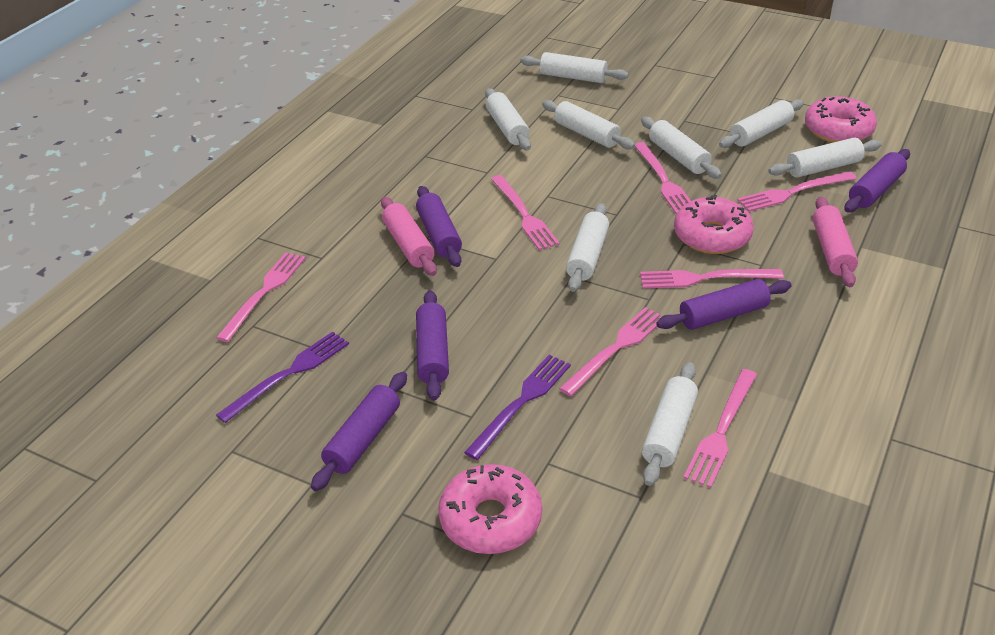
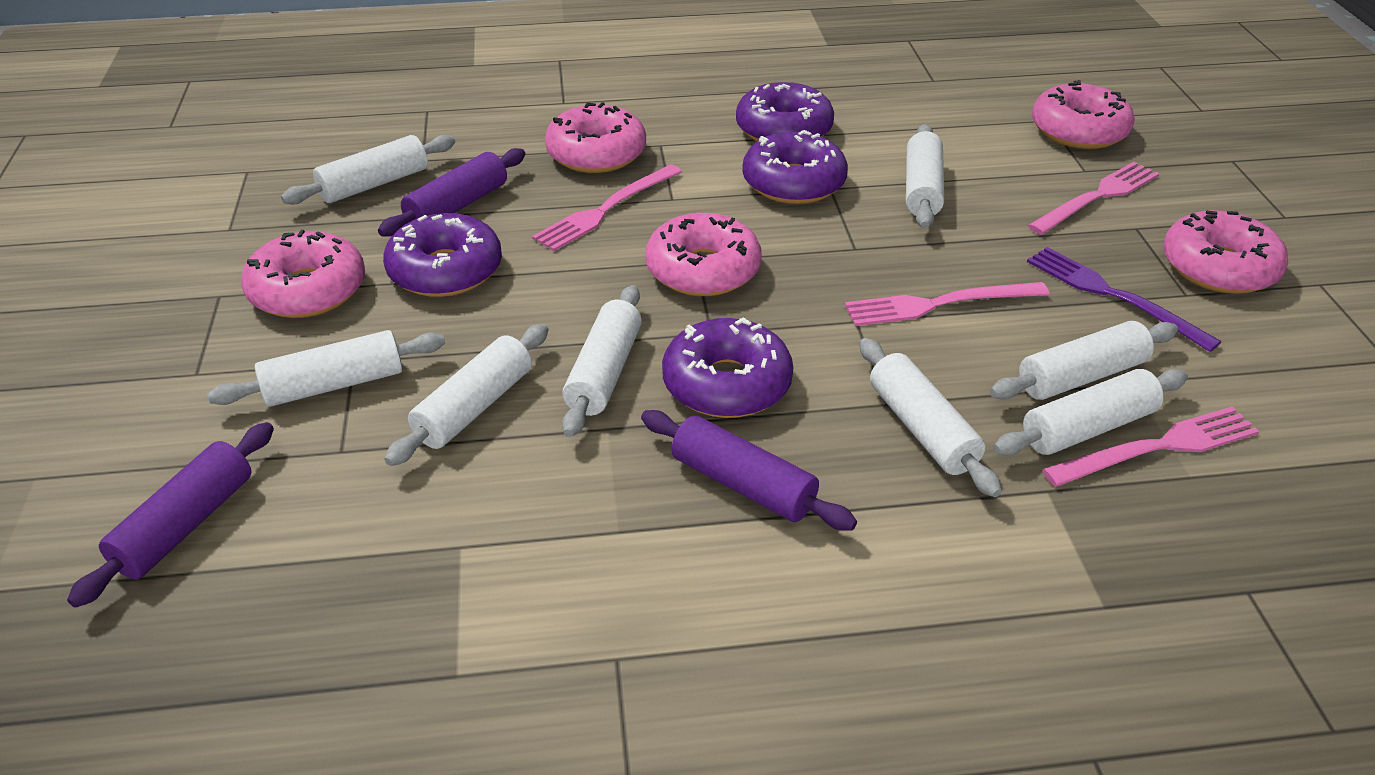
pink donut: 3 -> 5
pink fork: 7 -> 4
pink rolling pin: 2 -> 0
purple donut: 0 -> 4
purple fork: 2 -> 1
purple rolling pin: 5 -> 3

